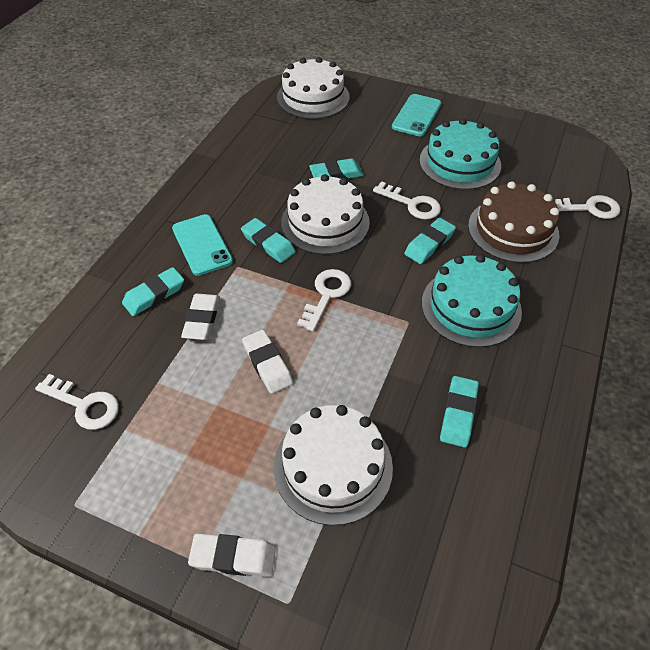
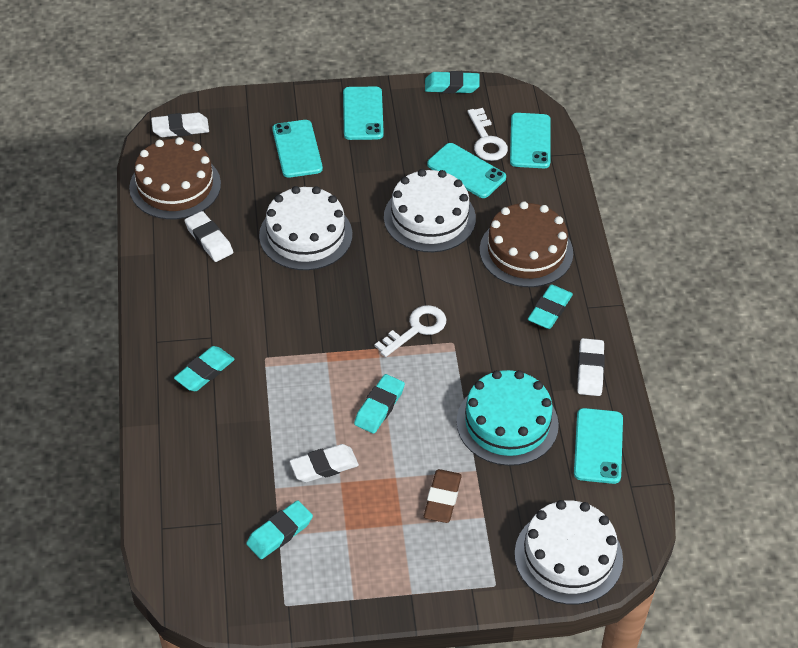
brown cake: 1 -> 2
brown eraser: 0 -> 1
turquoise cake: 2 -> 1
turquoise phone: 2 -> 5
white eraser: 3 -> 4
white key: 4 -> 2

